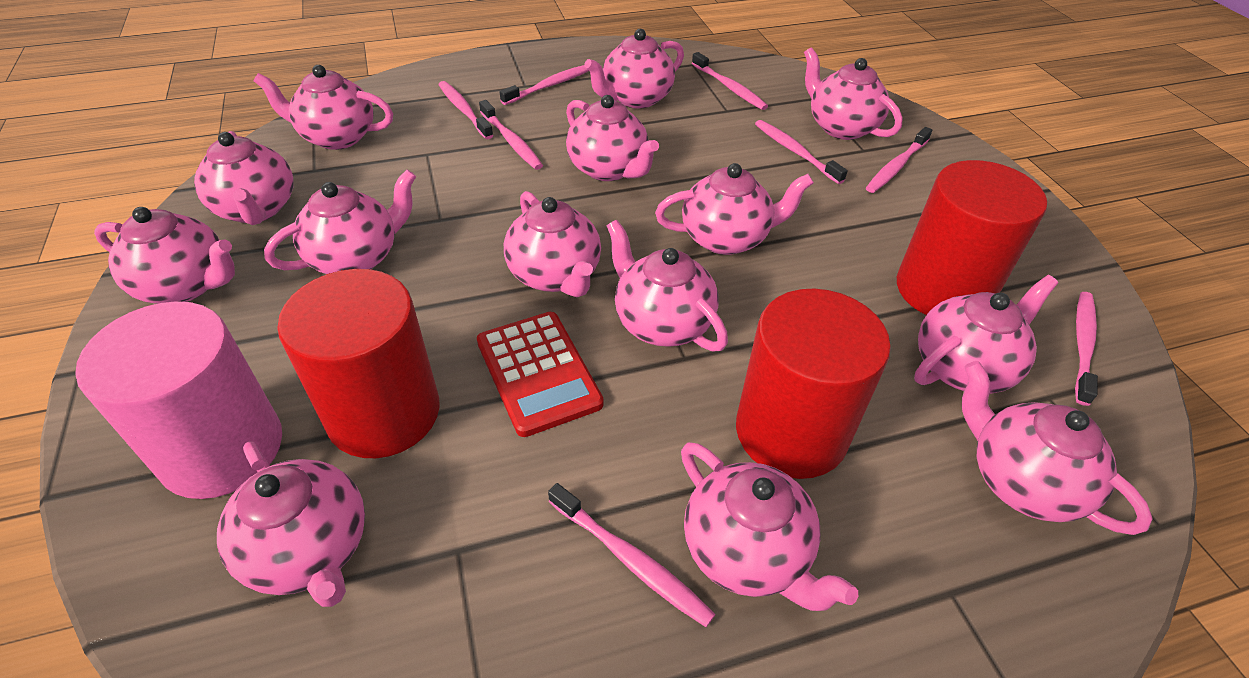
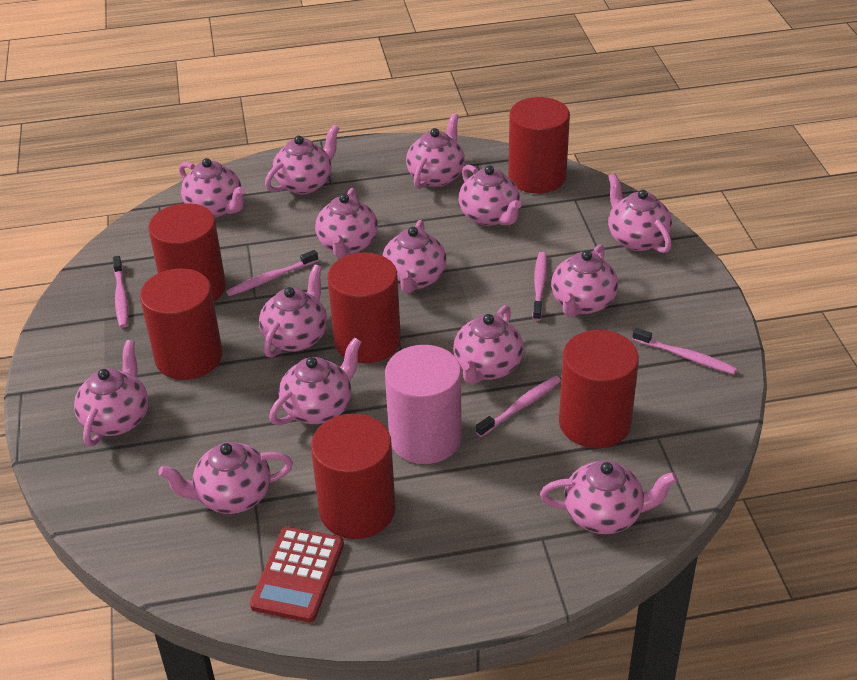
pink toothbrush: 8 -> 5
red cylinder: 3 -> 6

